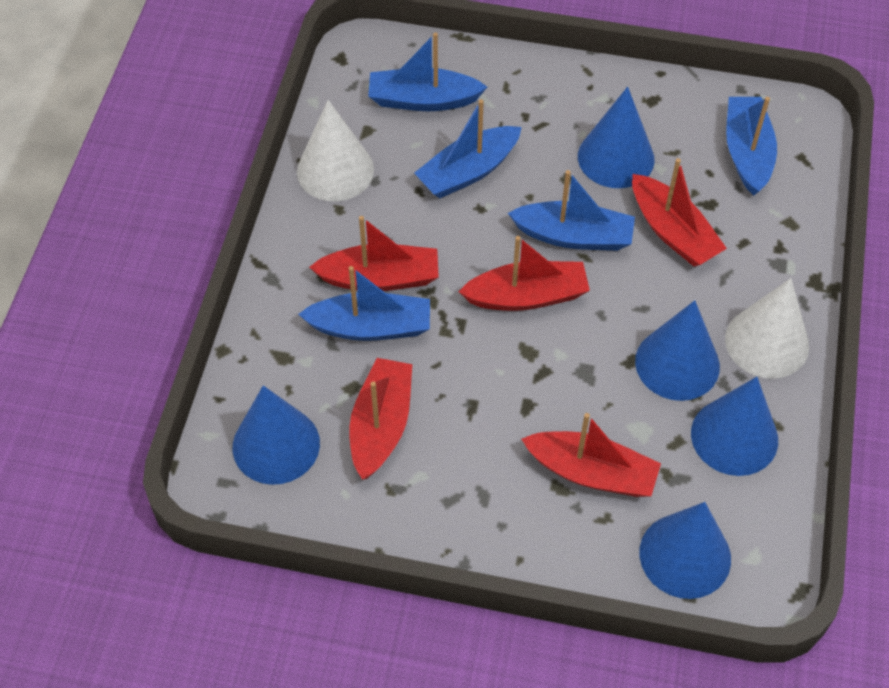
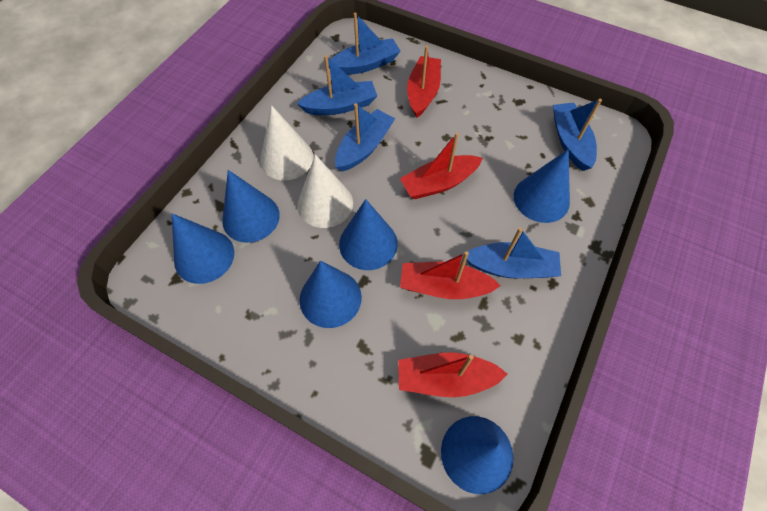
blue cone: 5 -> 6
red boat: 5 -> 4

